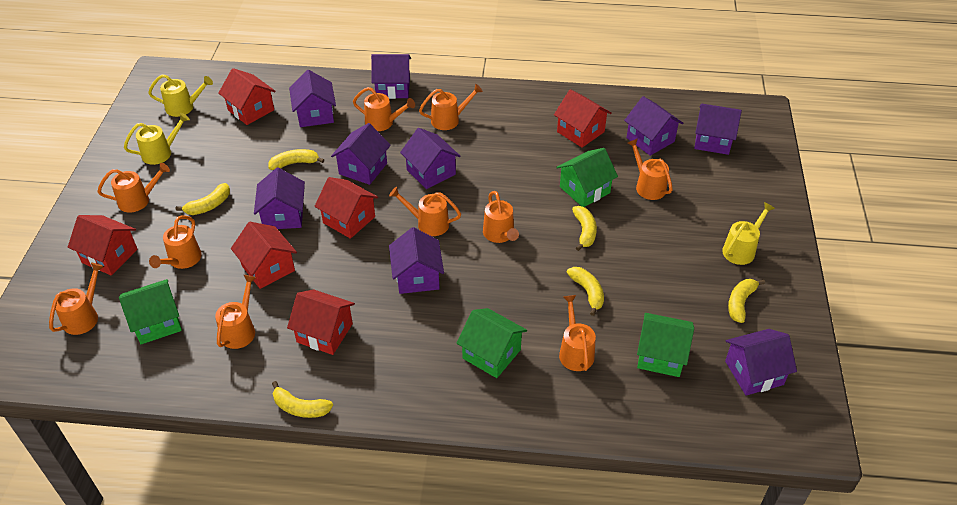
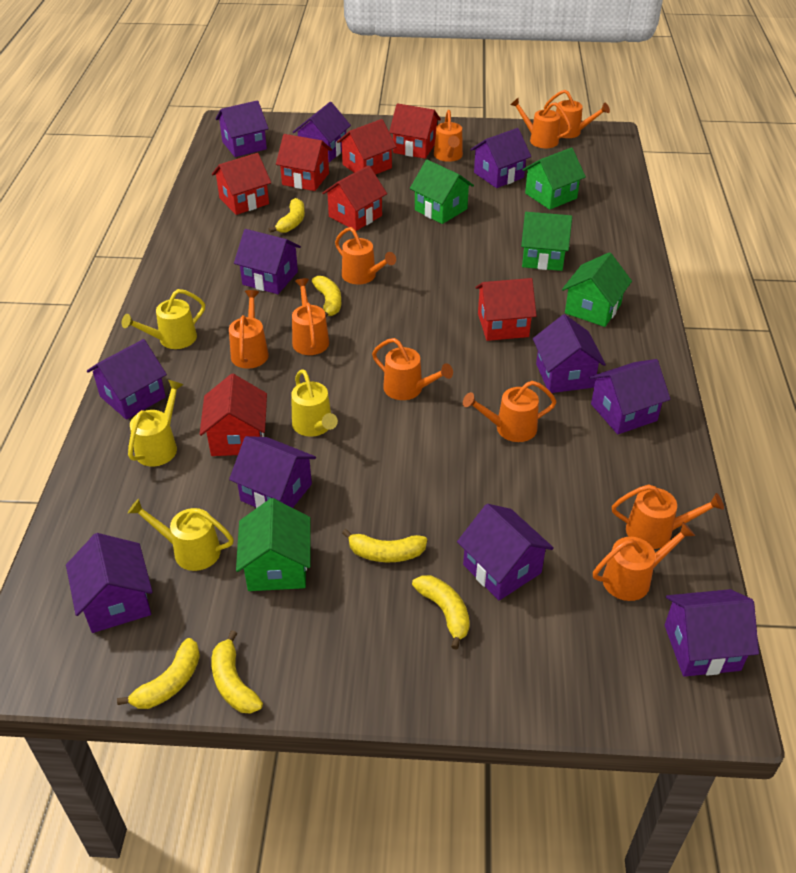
green house: 4 -> 5
purple house: 9 -> 11
red house: 6 -> 7
yellow watering can: 3 -> 4

